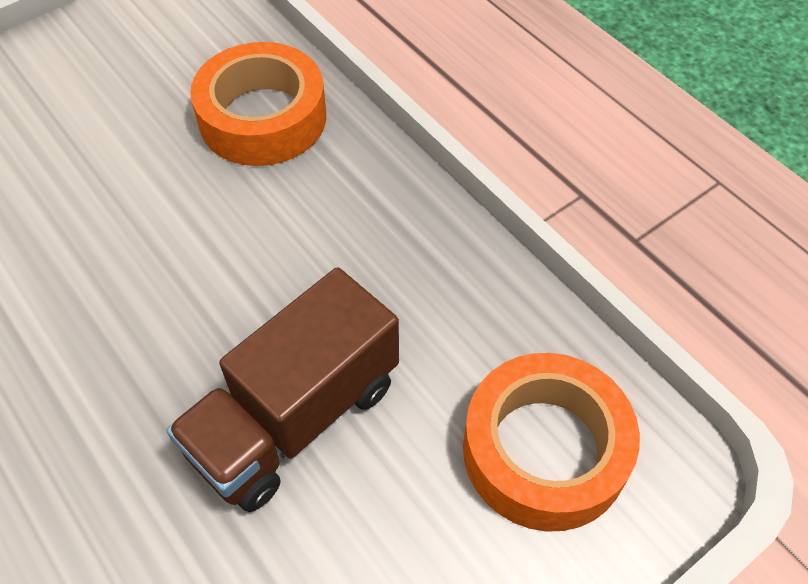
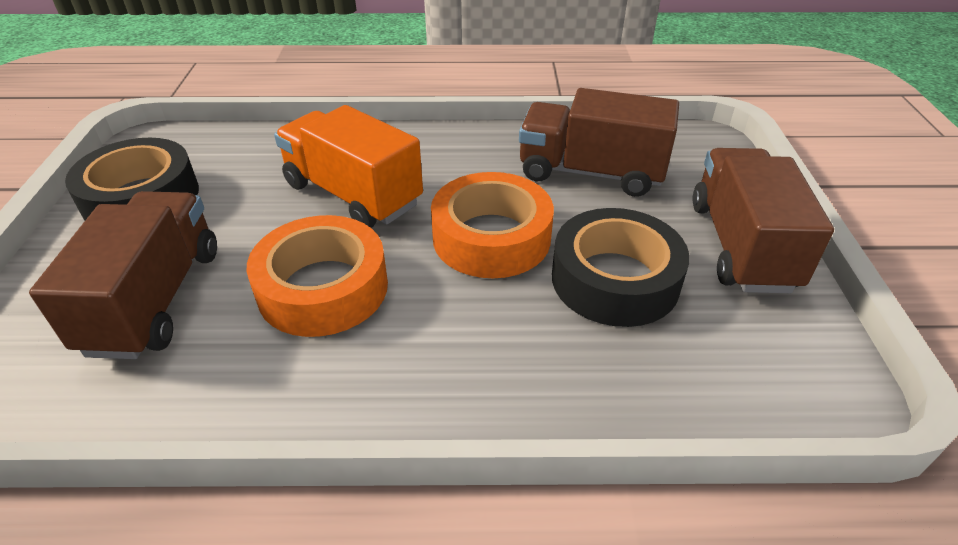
black tape: 0 -> 2
brown truck: 1 -> 3
orange truck: 0 -> 1

